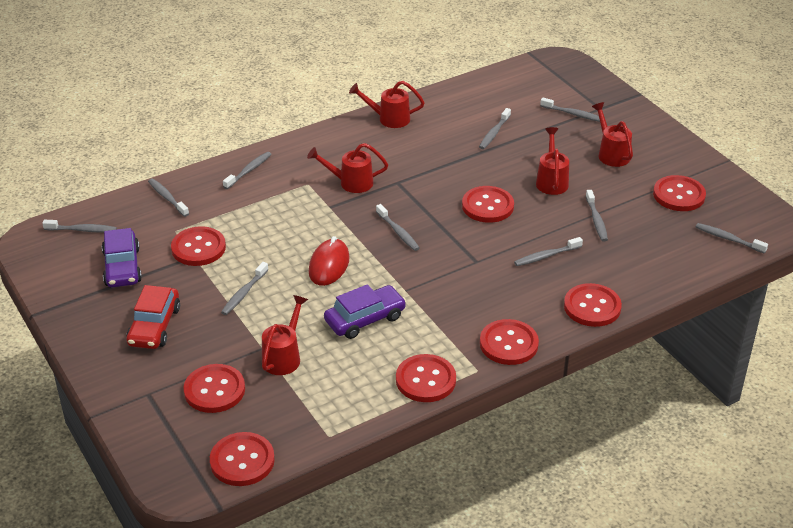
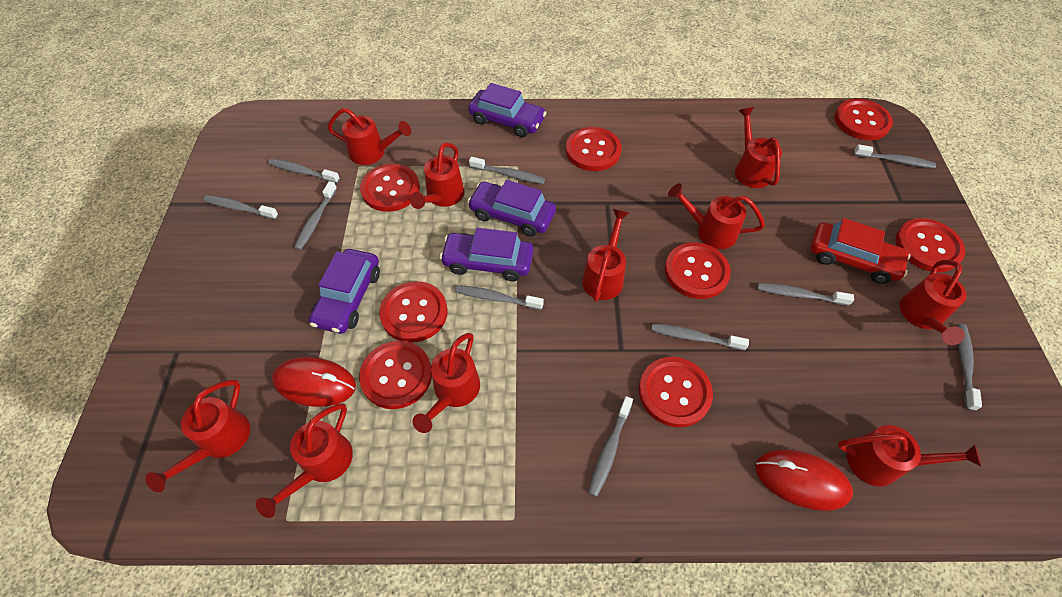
purple car: 2 -> 4
red mouse: 1 -> 2
red watering can: 5 -> 10

